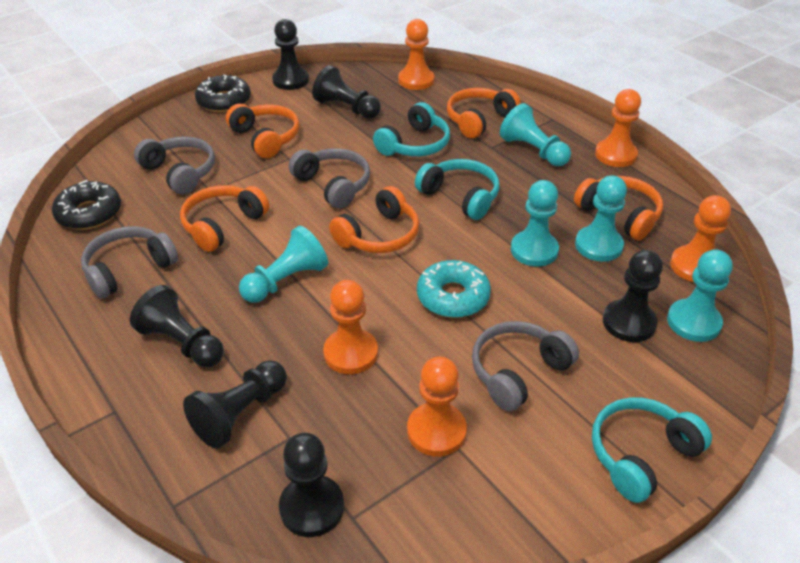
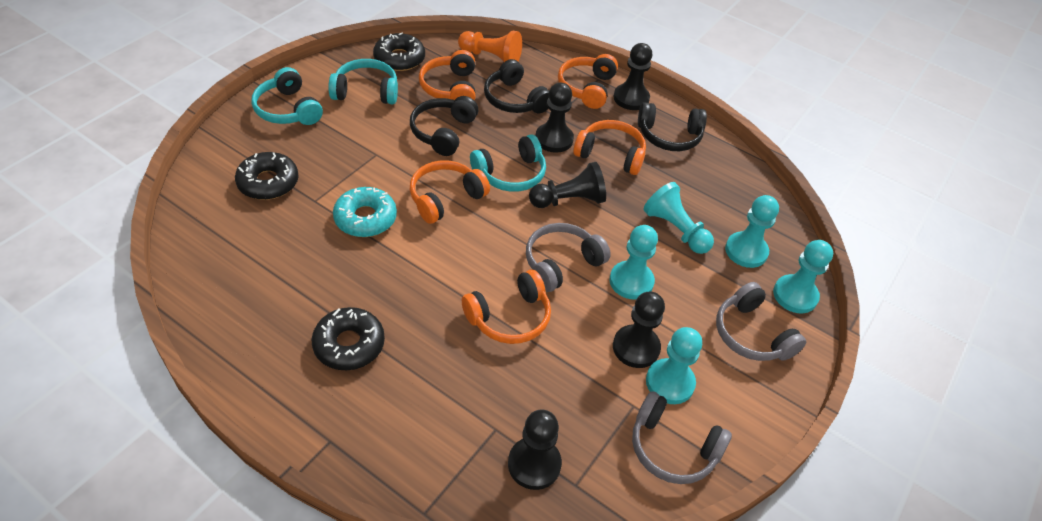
black donut: 2 -> 3
black headphones: 0 -> 3
black pawn: 6 -> 5
grey headphones: 4 -> 3
orange pawn: 5 -> 1

